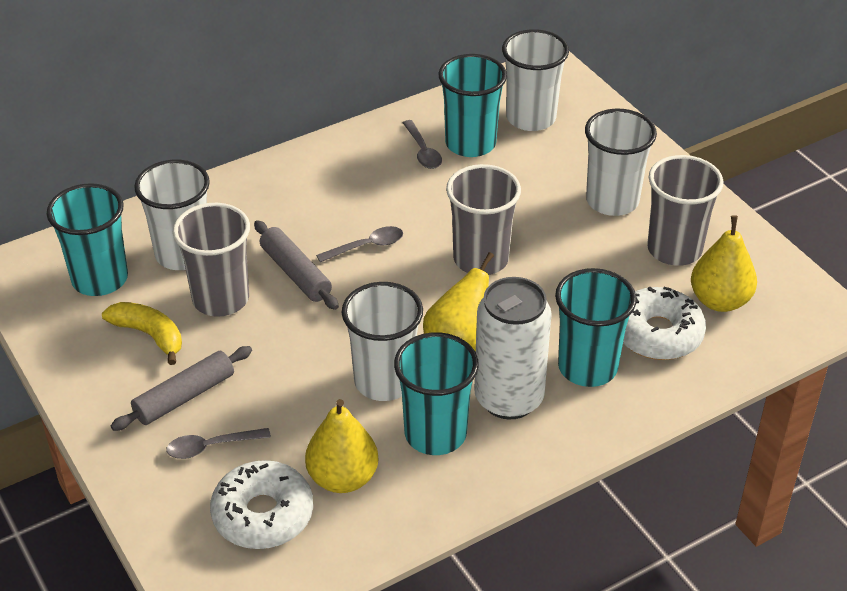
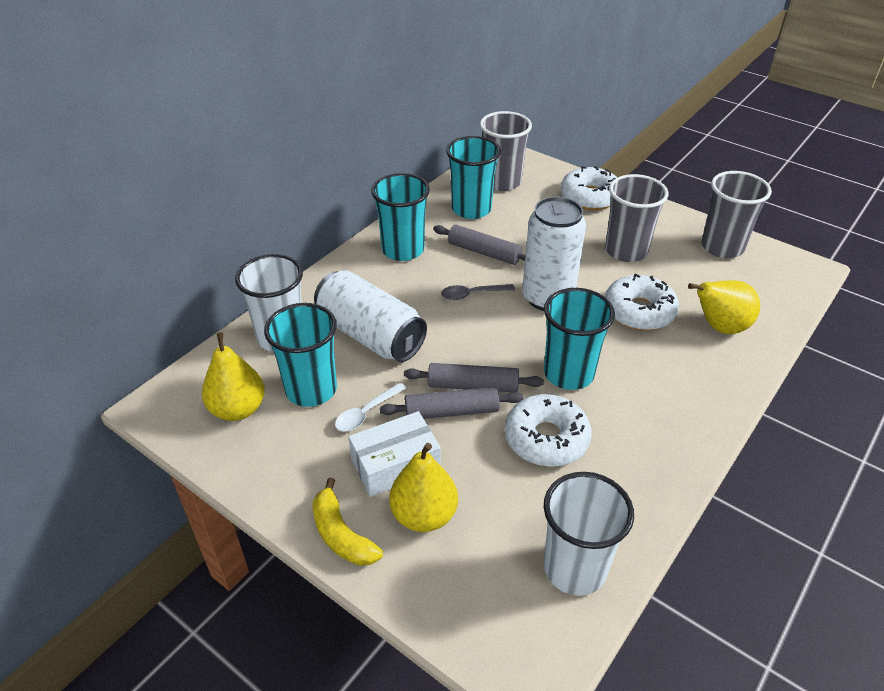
grey rolling pin: 2 -> 3
grey spoon: 3 -> 1
white box: 0 -> 1
white can: 1 -> 2
white cup: 4 -> 2
white donut: 2 -> 3
white spoon: 0 -> 1

